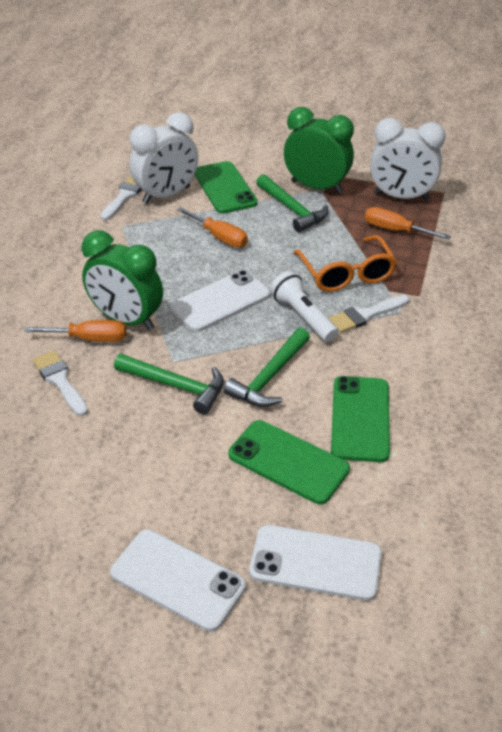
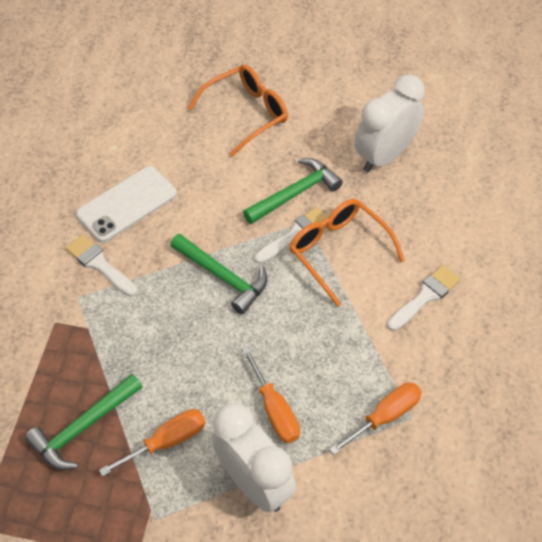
green clock: 2 -> 0
green phone: 3 -> 0
orange glasses: 1 -> 2
white flashlight: 1 -> 0
white phone: 3 -> 1

